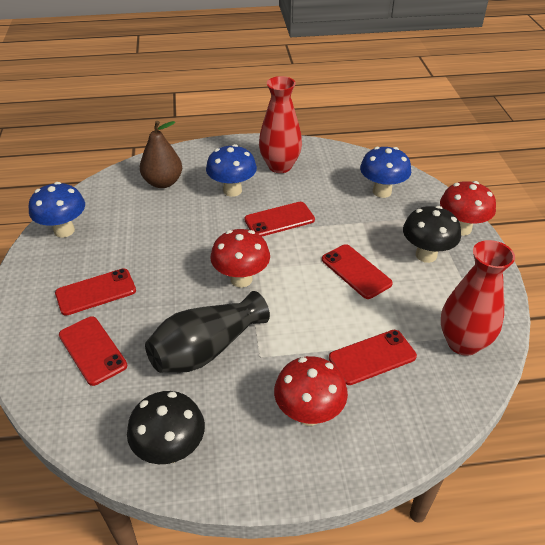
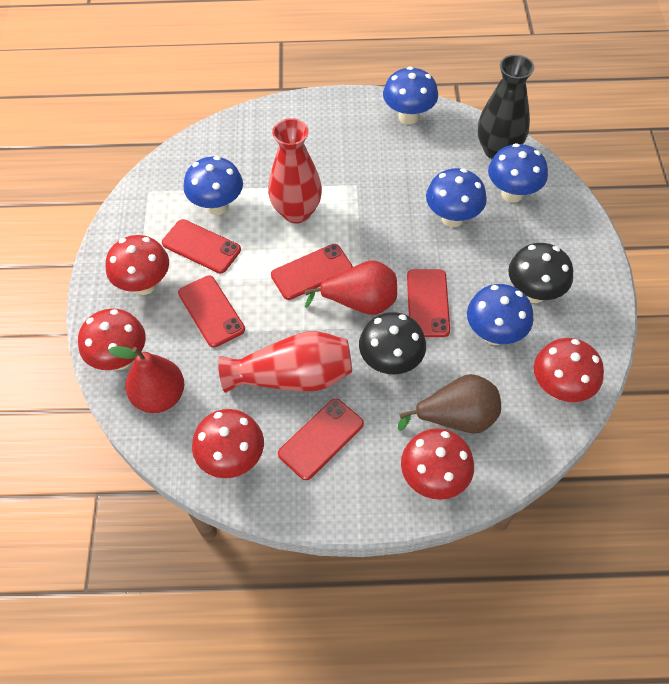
blue mushroom: 3 -> 5
red mushroom: 3 -> 5
red pear: 0 -> 2

